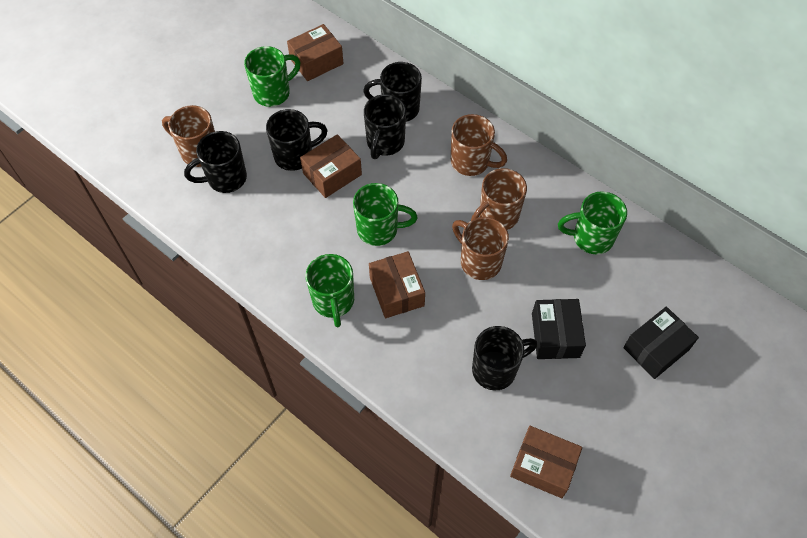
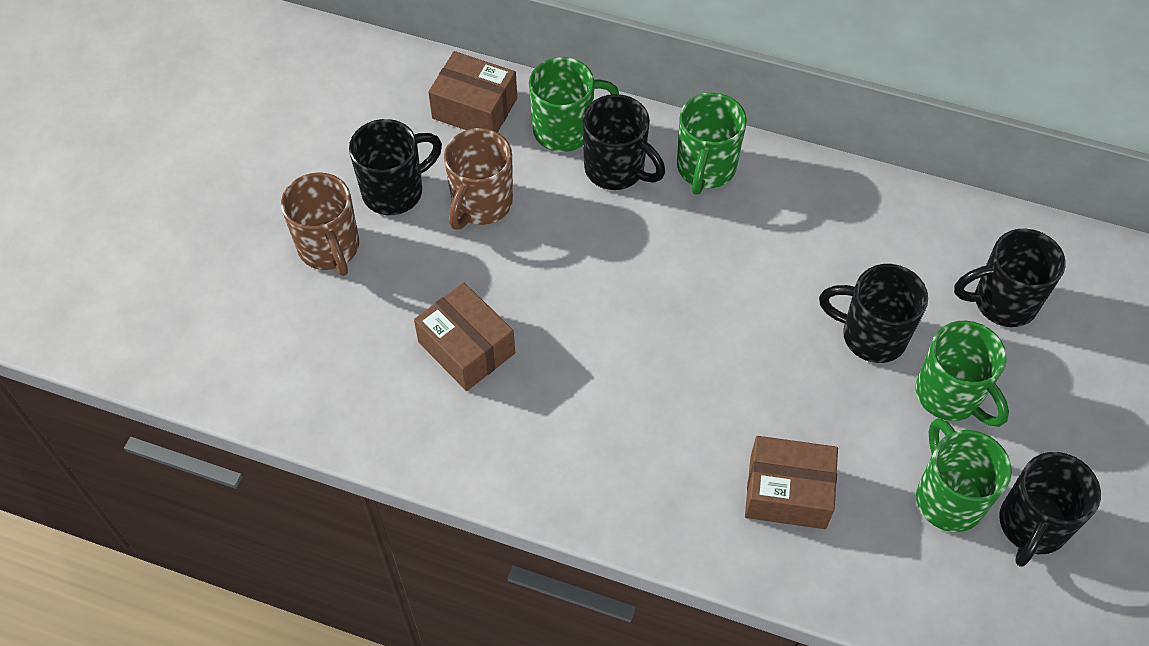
black box: 2 -> 0
brown box: 4 -> 3
brown mug: 4 -> 2

